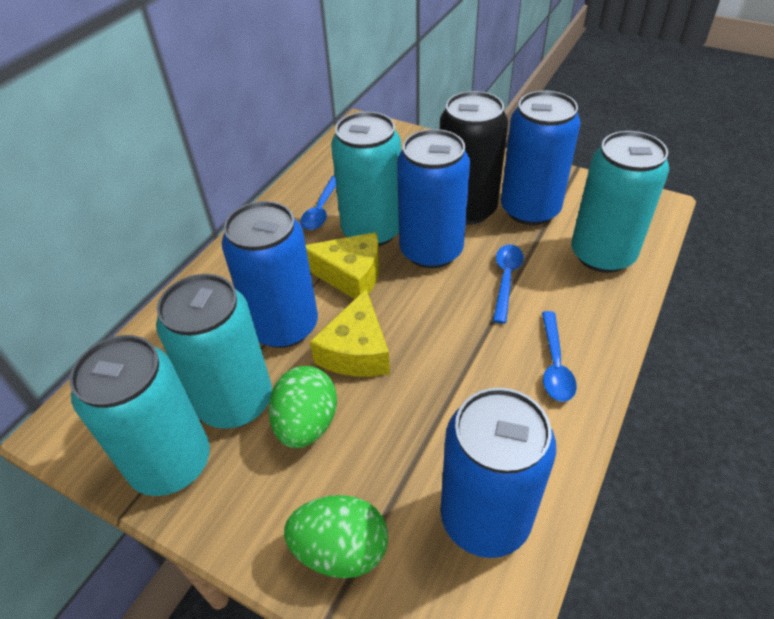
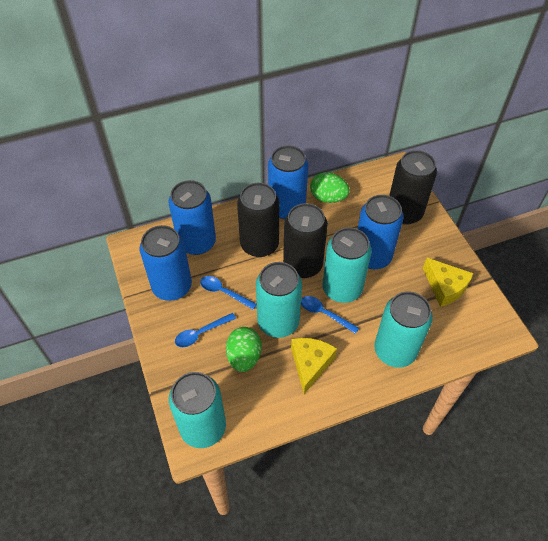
black can: 1 -> 3

